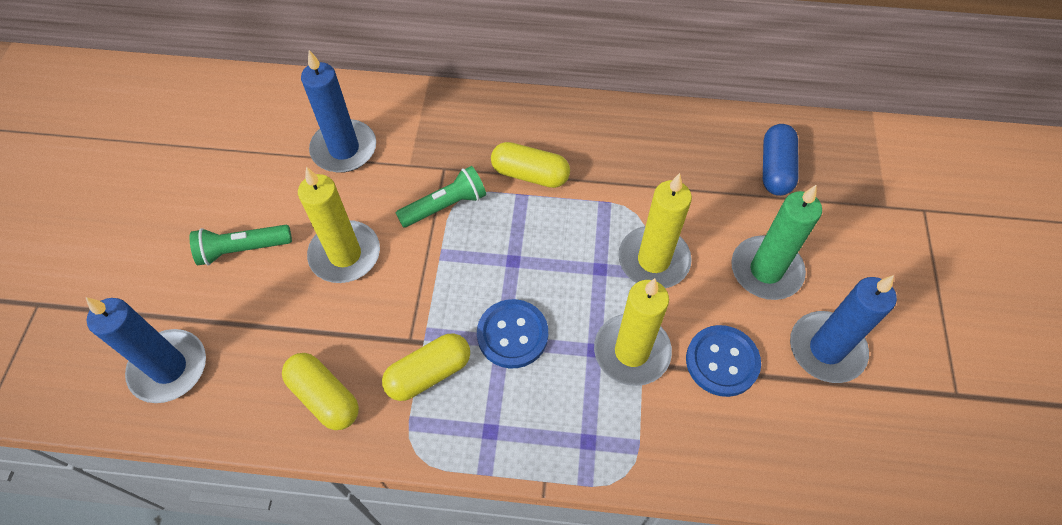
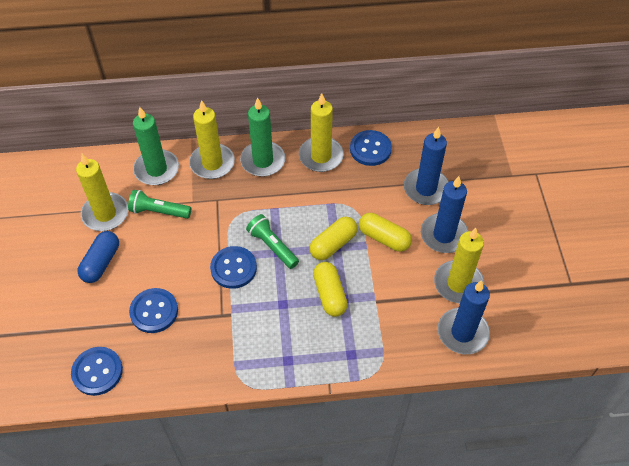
blue button: 2 -> 4
green candle: 1 -> 2
yellow candle: 3 -> 4

